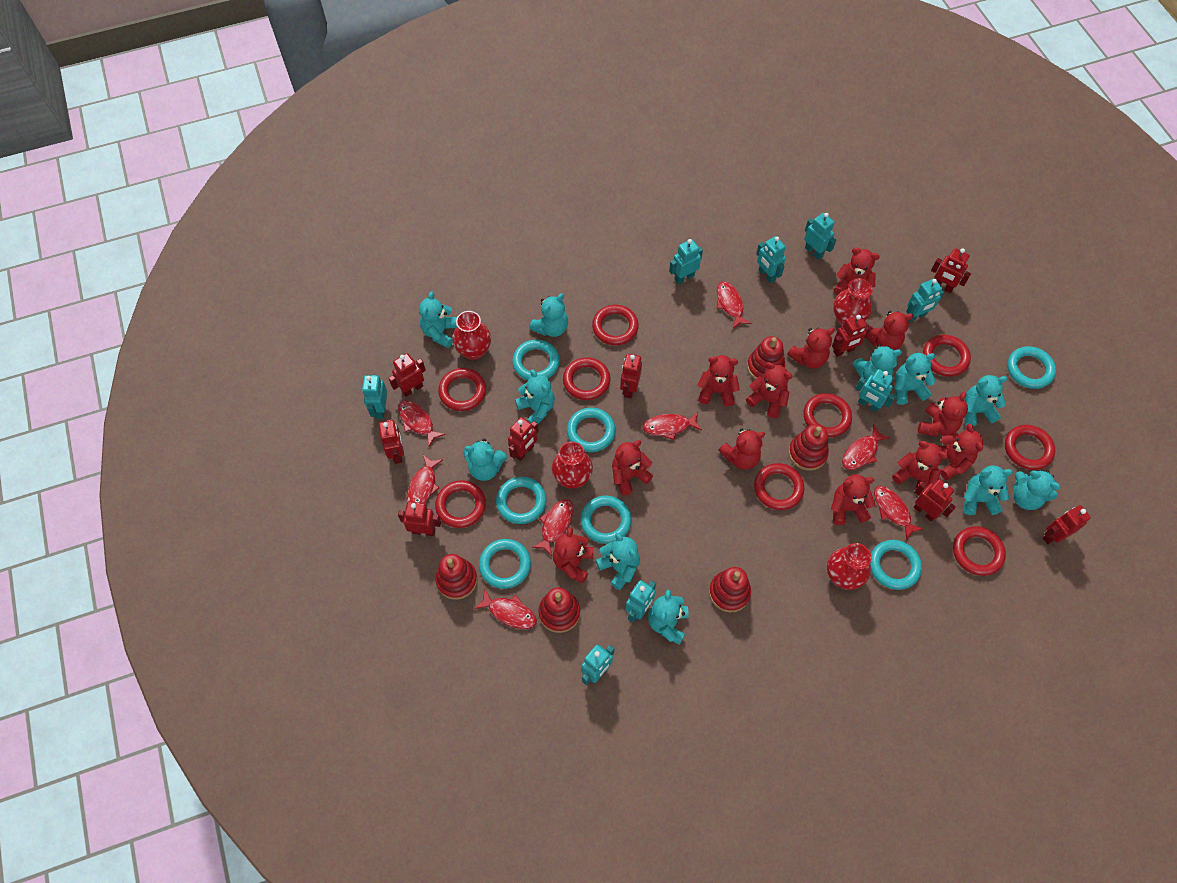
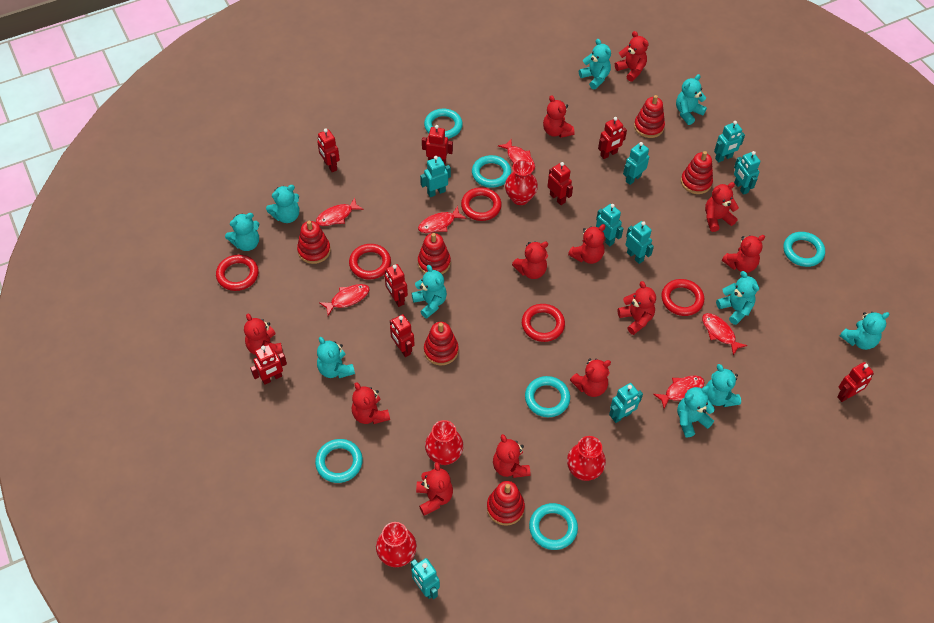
red fish: 8 -> 6
red ring: 9 -> 5
red robot: 9 -> 8
red stacking toy: 5 -> 6
turquoise ring: 7 -> 6
turquoise teddy bear: 11 -> 10

